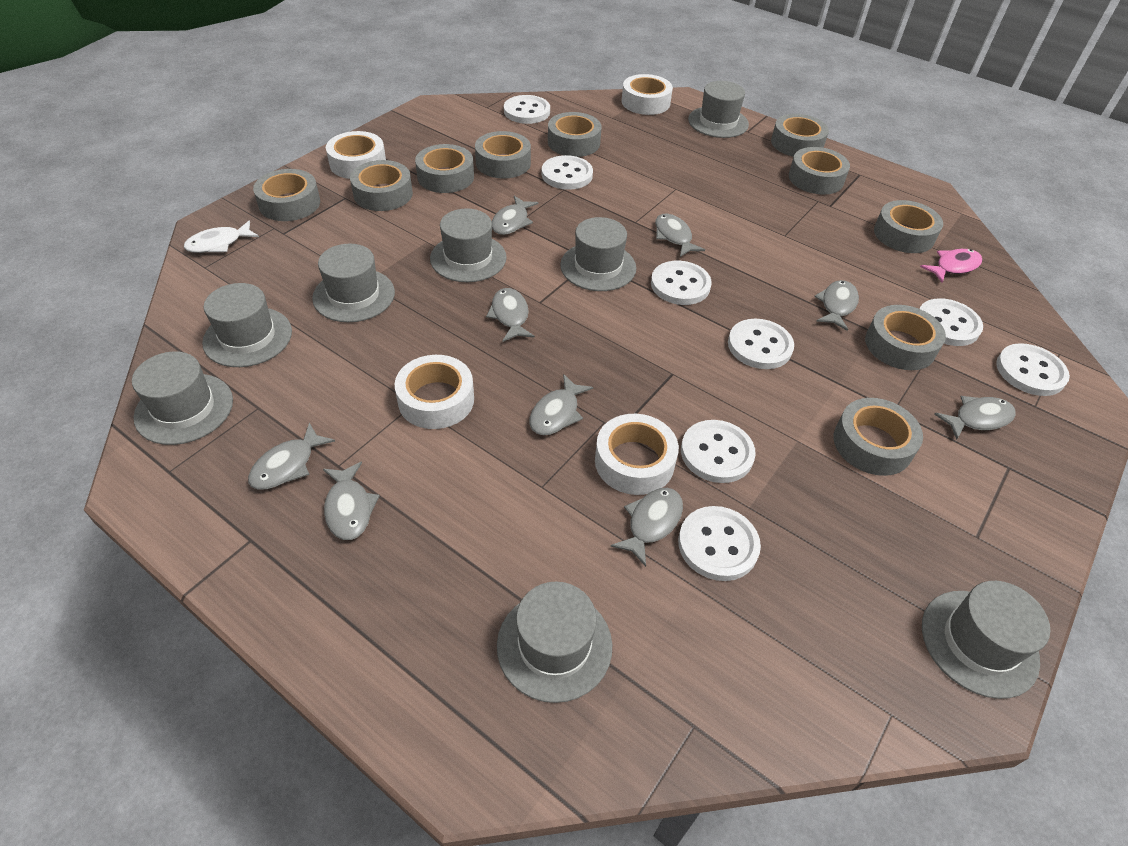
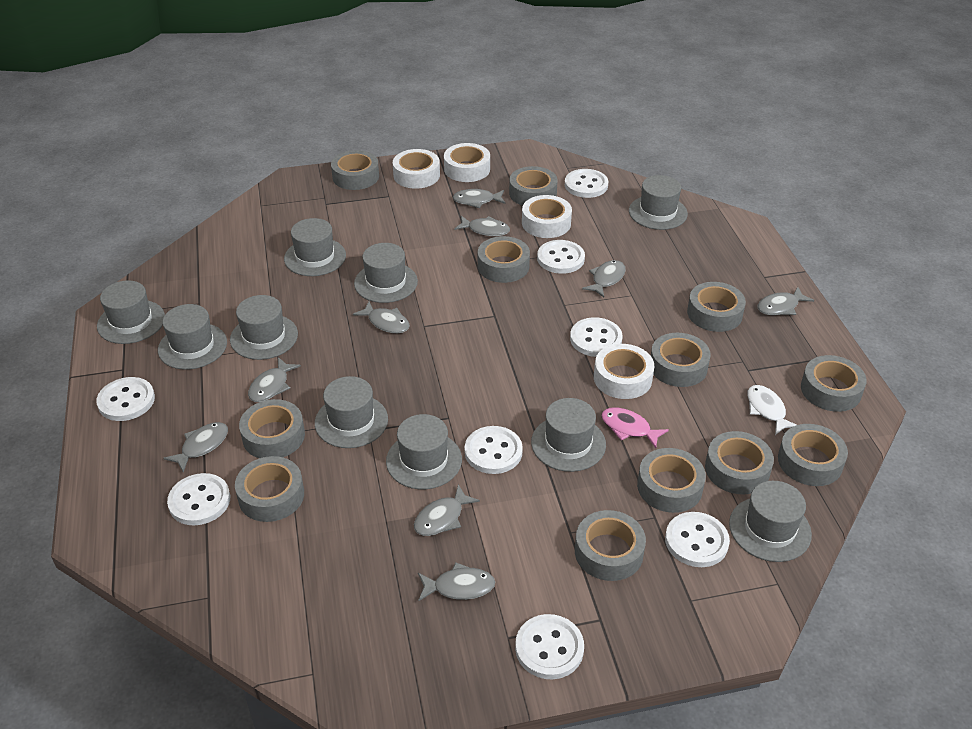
grey hat: 8 -> 10
grey tape: 10 -> 12

